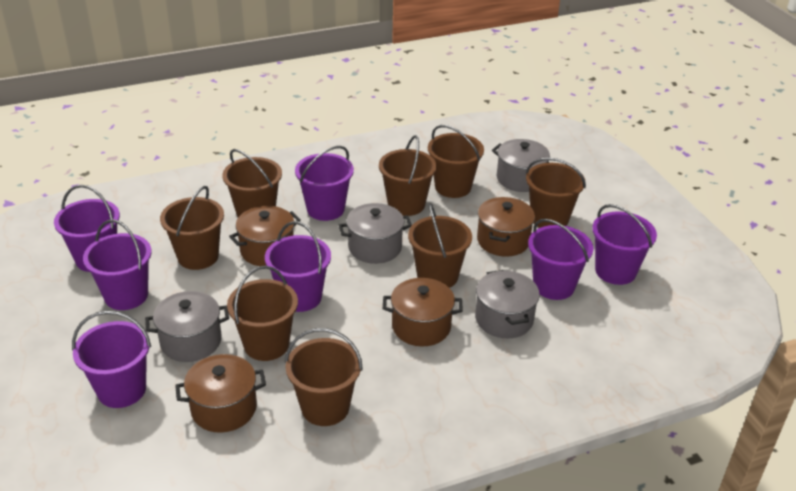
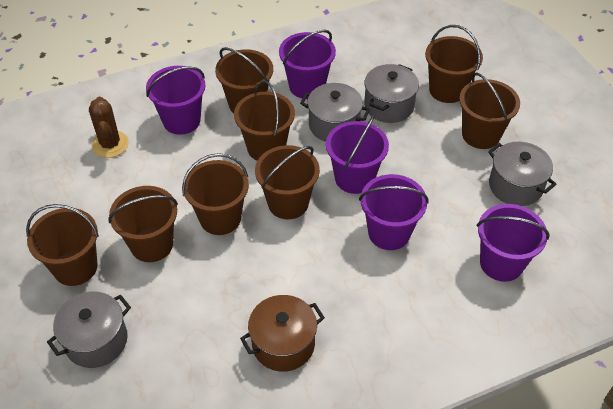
brown cactus: 0 -> 1
brown pot: 4 -> 1
purple bucket: 7 -> 5

